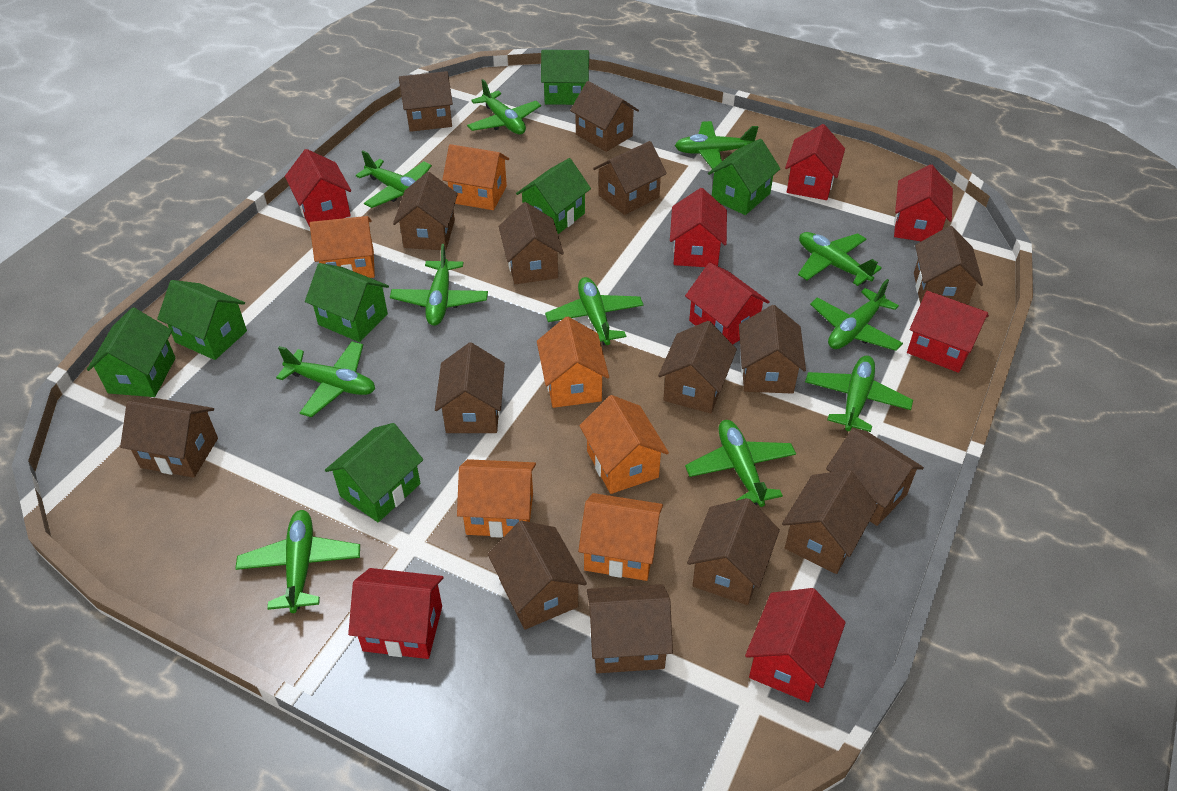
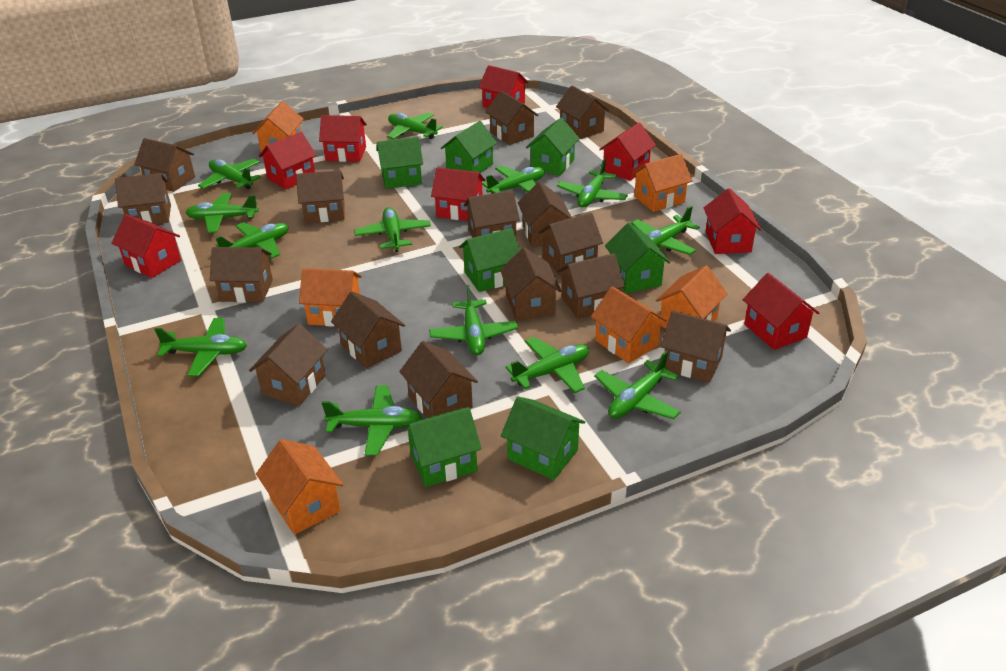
green plane: 11 -> 13

